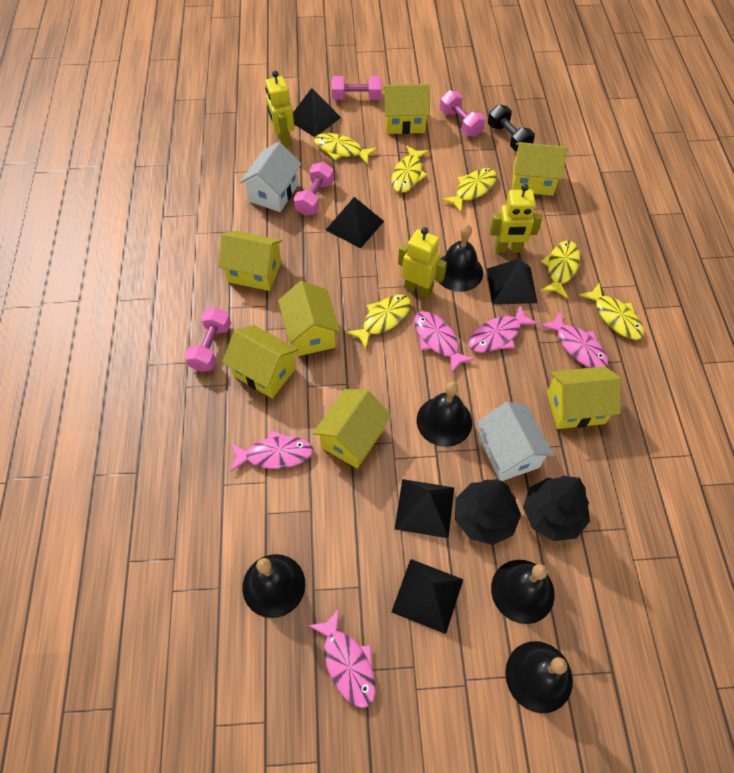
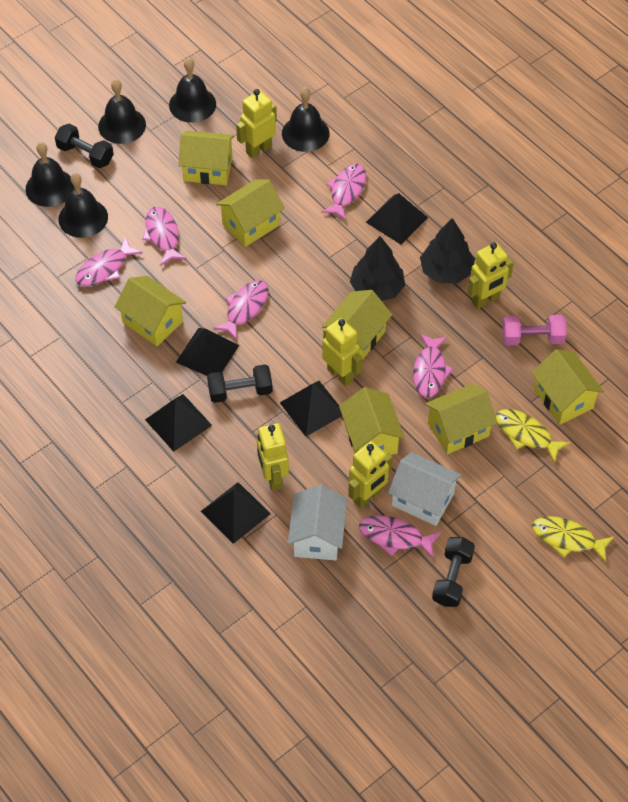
black dumbbell: 1 -> 3
pink dumbbell: 4 -> 1
pink fish: 5 -> 6
yellow fish: 6 -> 2
yellow robot: 3 -> 5

